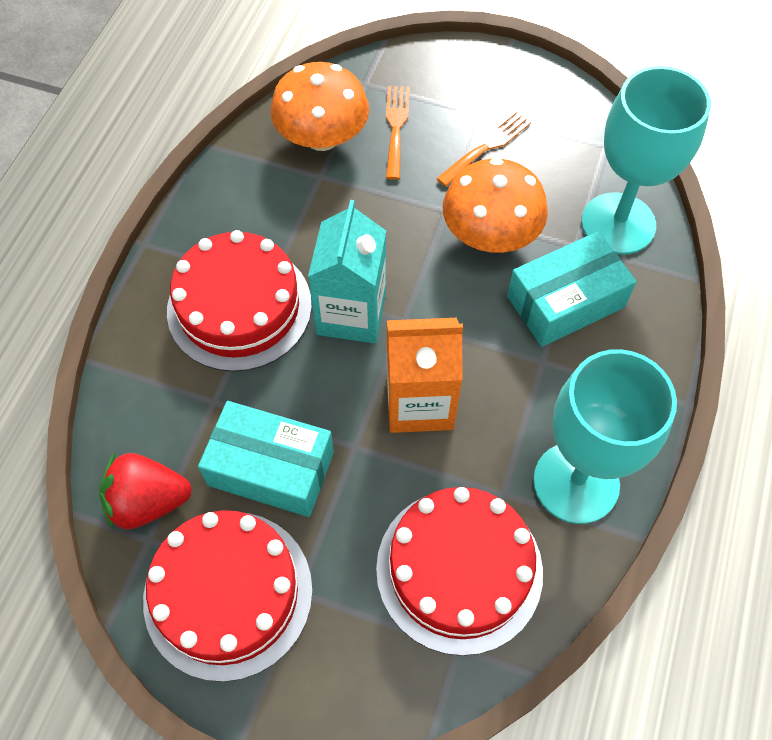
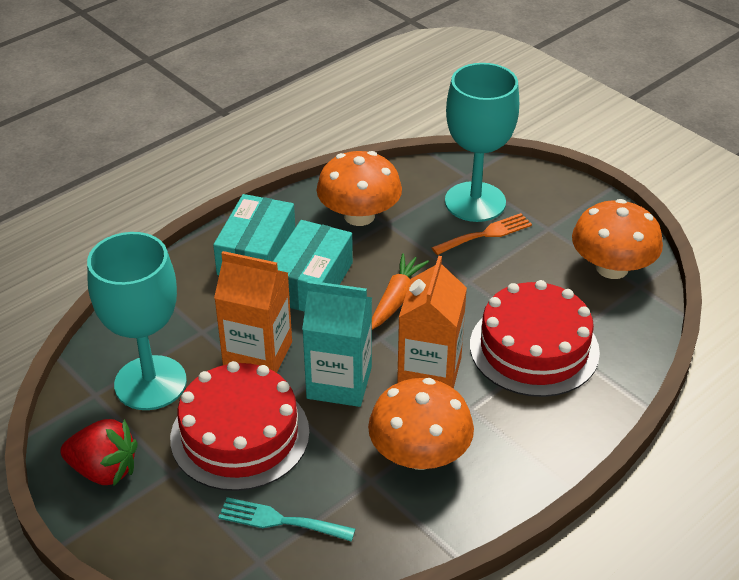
orange carrot: 0 -> 1
orange carton: 1 -> 2
orange fork: 2 -> 1
orange mushroom: 2 -> 3
red cake: 3 -> 2
turquoise fork: 0 -> 1

